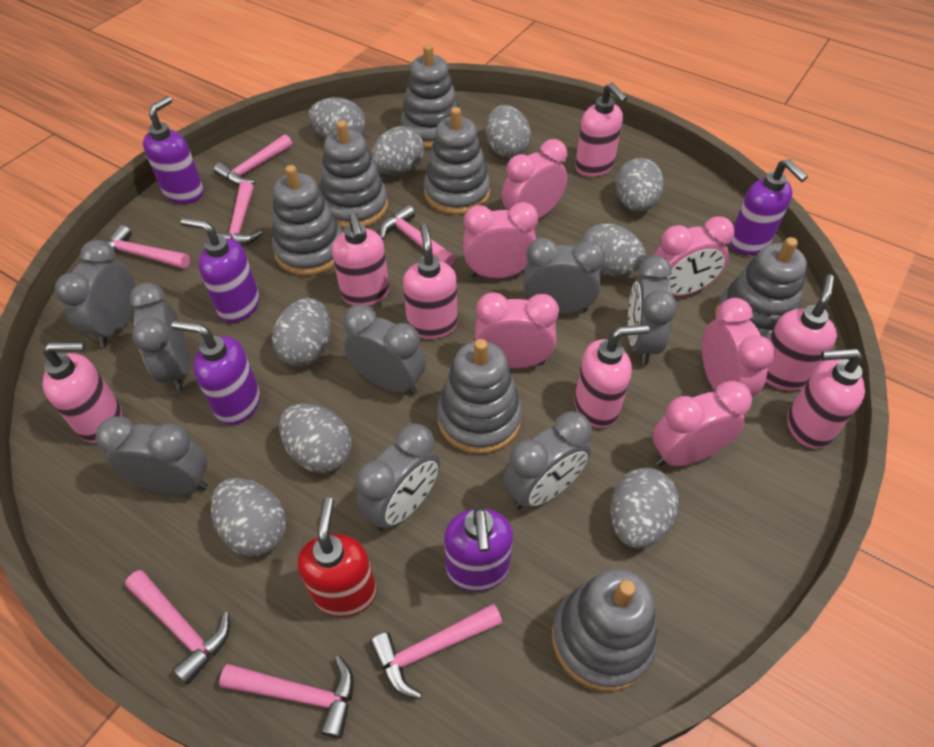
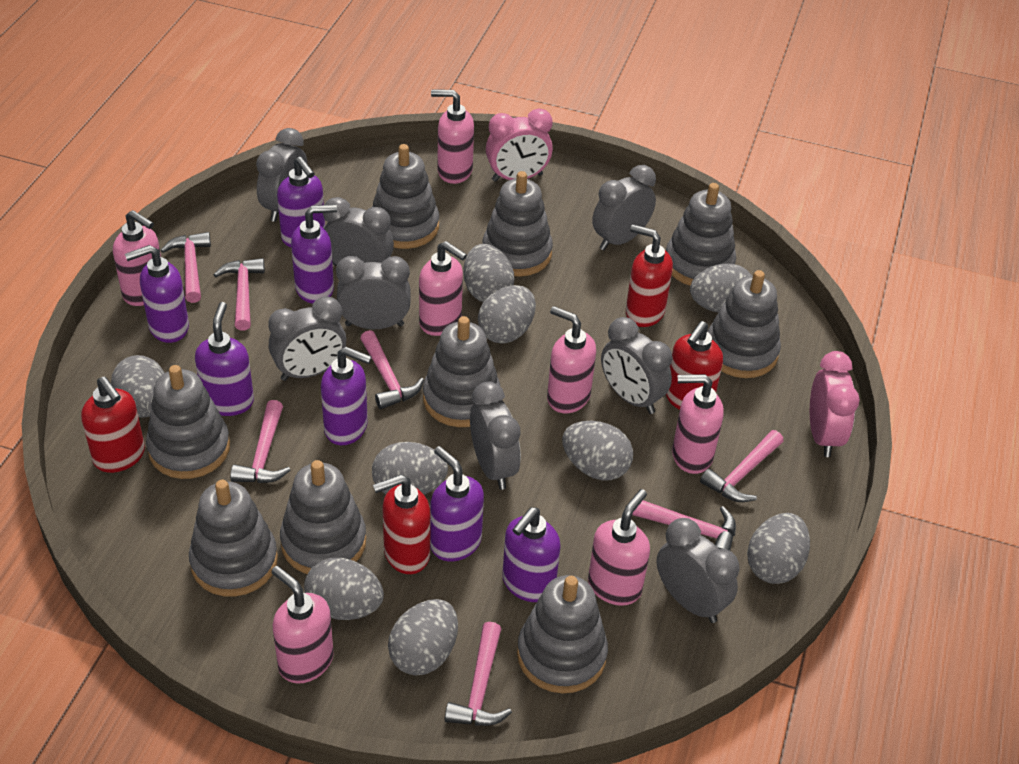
grey stacking toy: 7 -> 9
pink clock: 6 -> 2
purple soap dispenser: 5 -> 7
red soap dispenser: 1 -> 4

